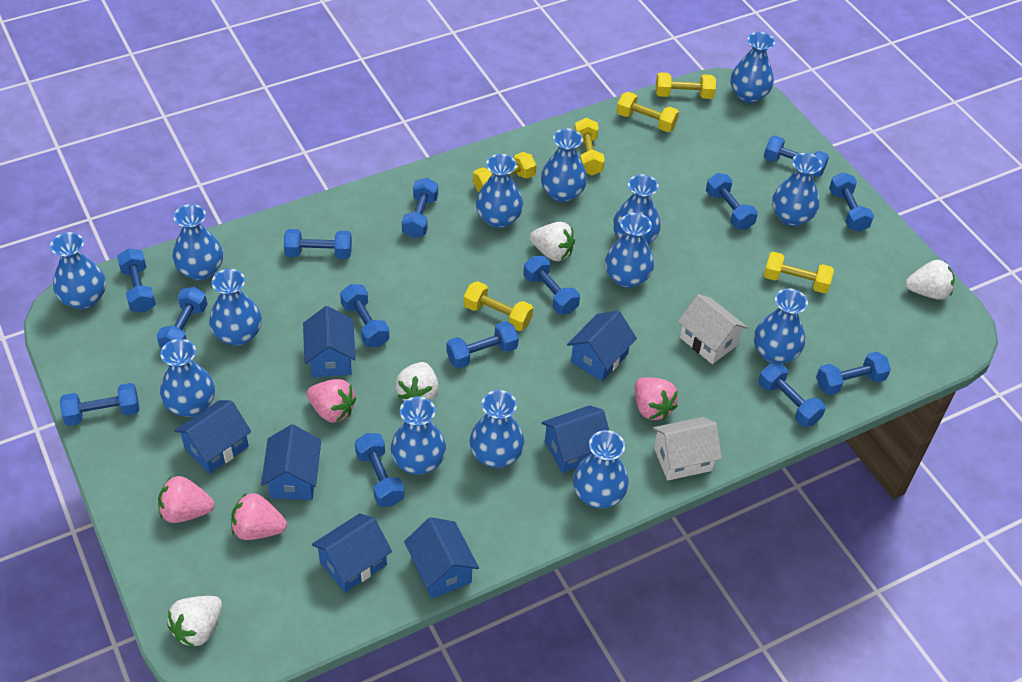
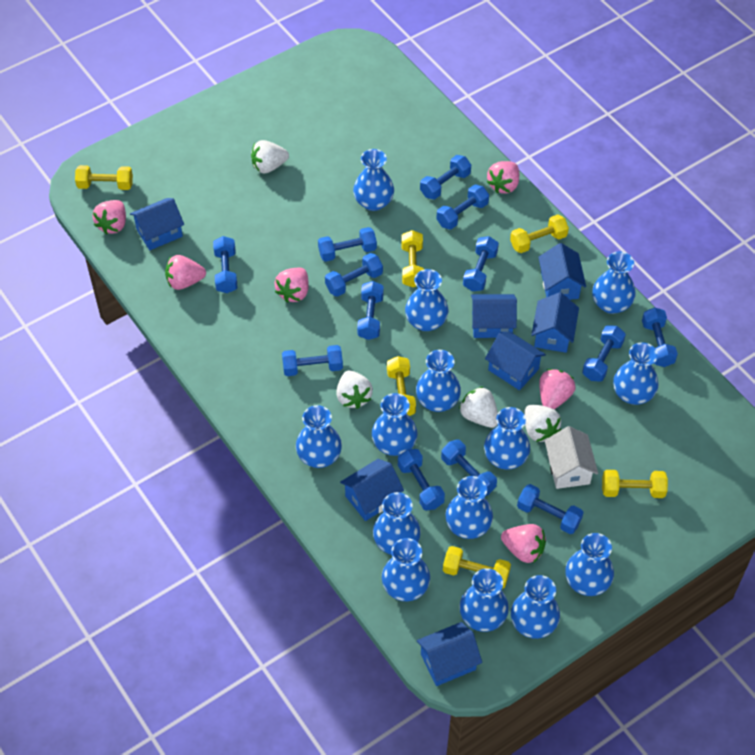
blue dumbbell: 14 -> 13
pink strawberry: 4 -> 6
white house: 2 -> 1

